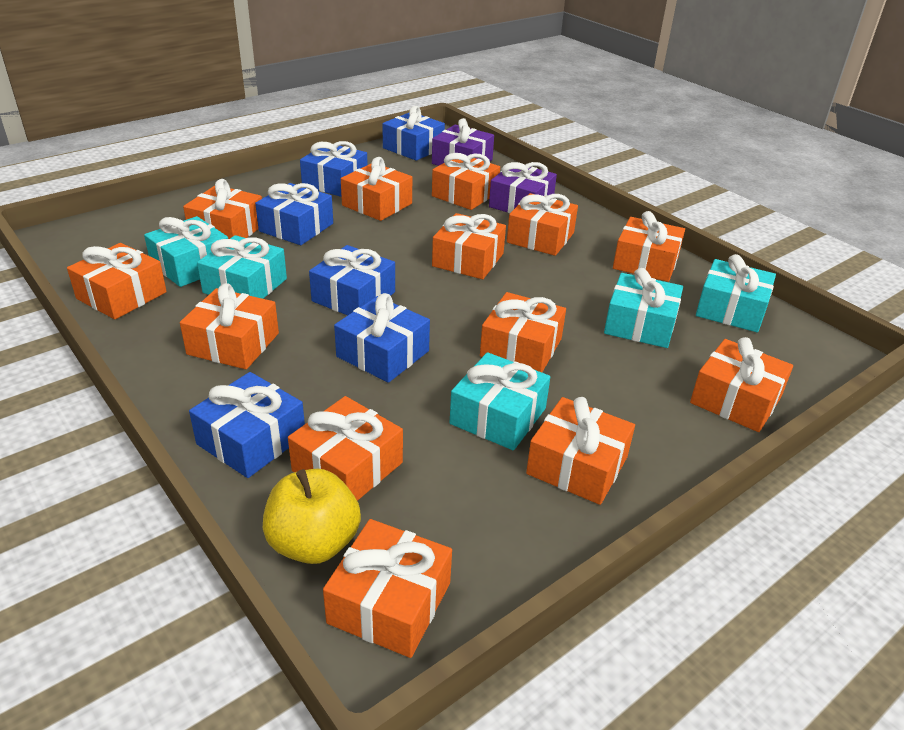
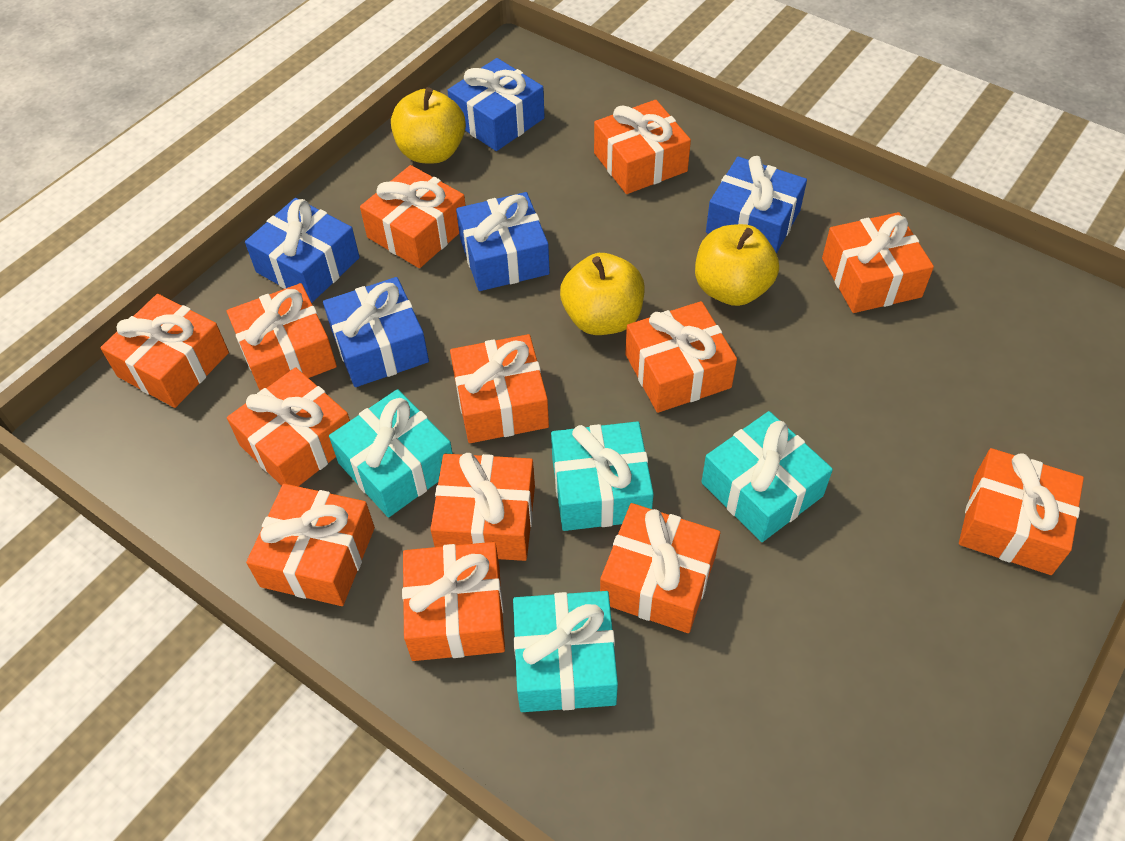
blue gift: 6 -> 5
purple gift: 2 -> 0
turquoise gift: 5 -> 4
yellow apple: 1 -> 3

